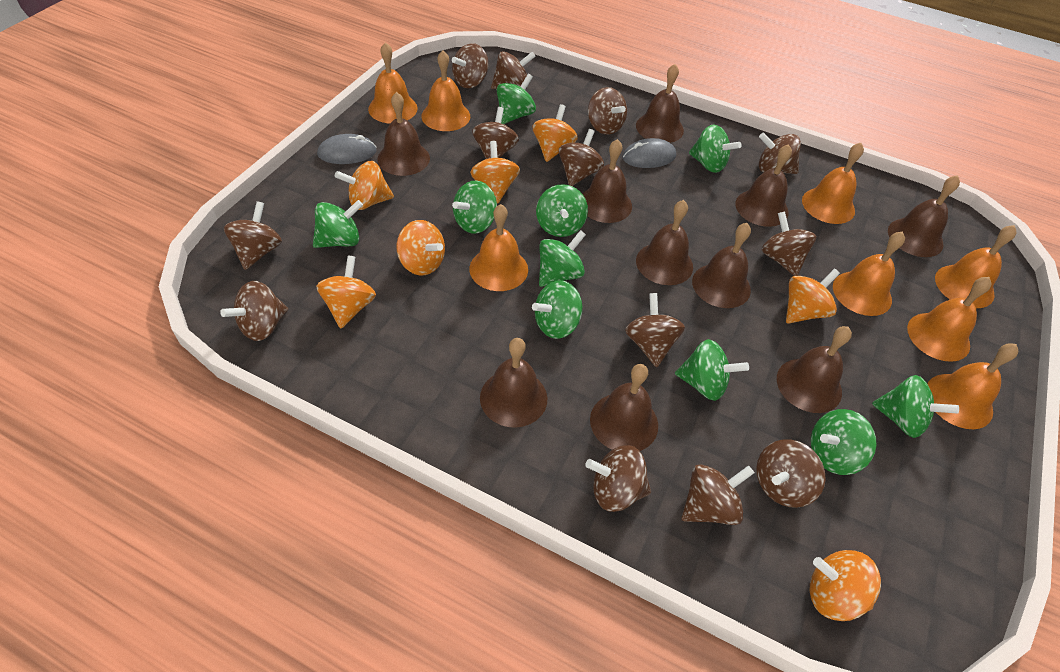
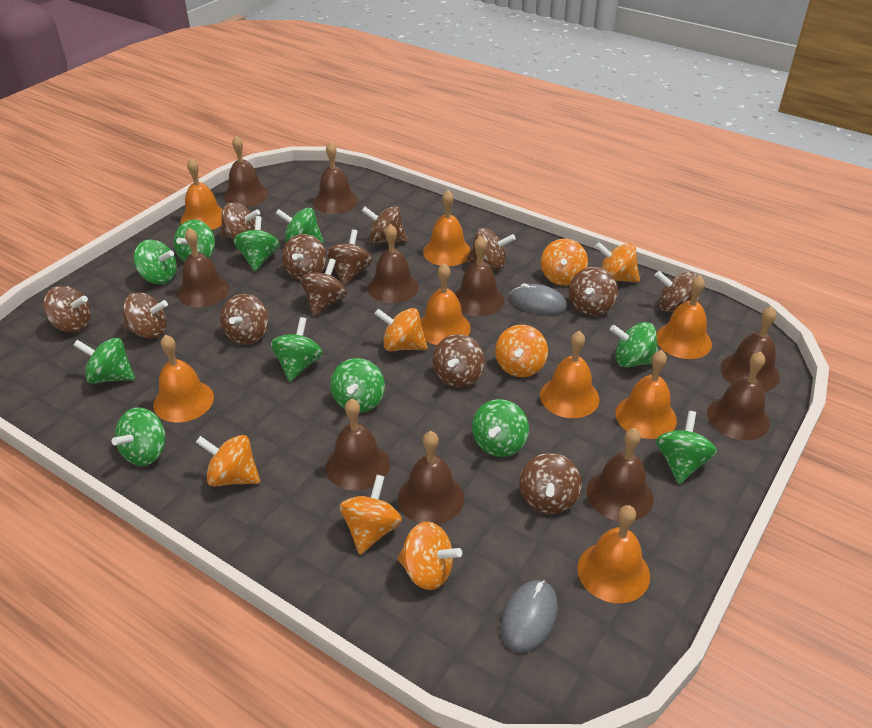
green spinning top: 10 -> 11

